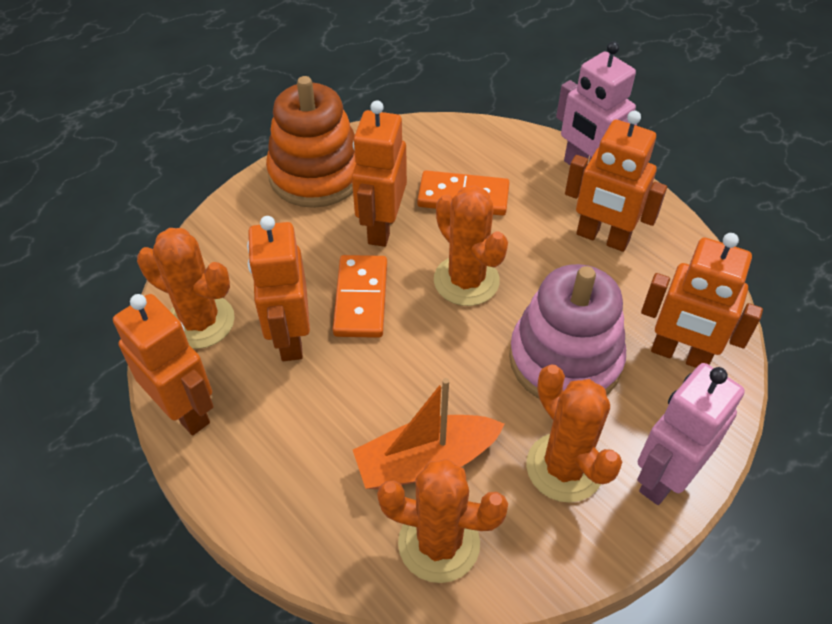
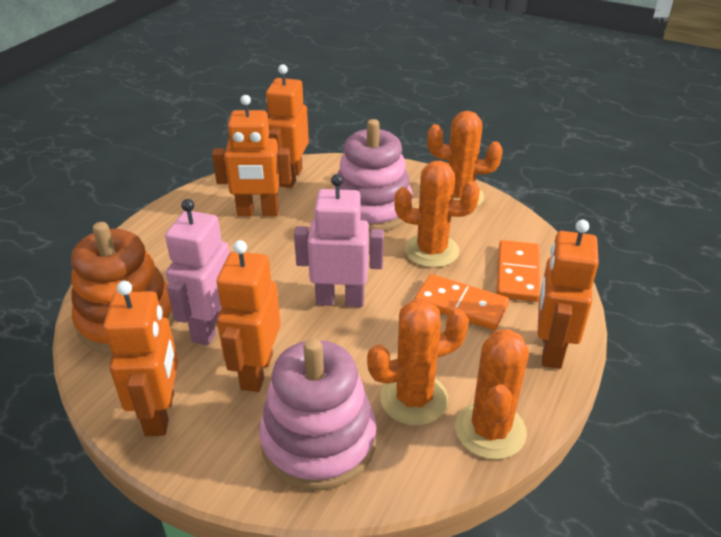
orange boat: 1 -> 0
pink stacking toy: 1 -> 2

